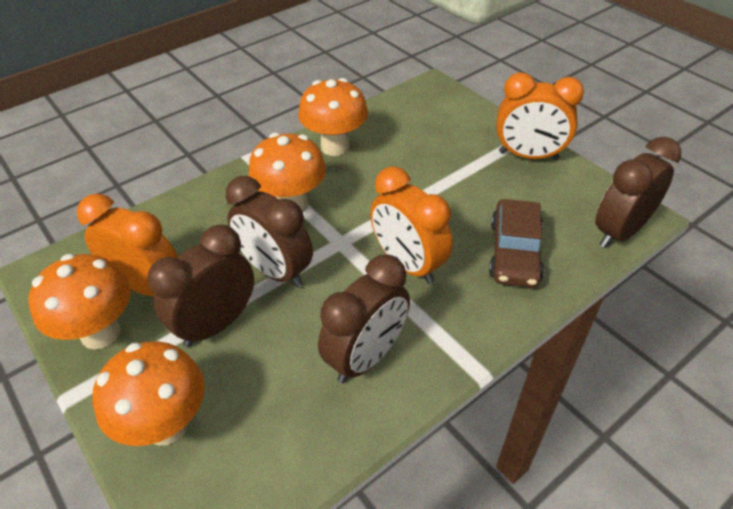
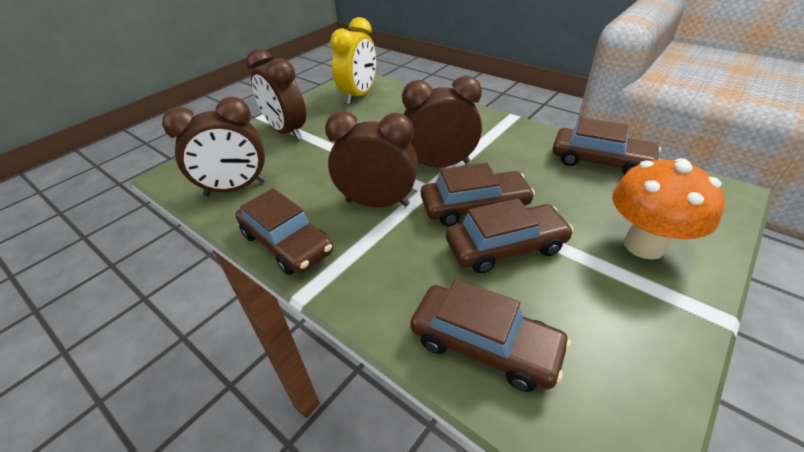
brown car: 1 -> 5
orange clock: 3 -> 0
orange mushroom: 4 -> 1
yellow clock: 0 -> 1

